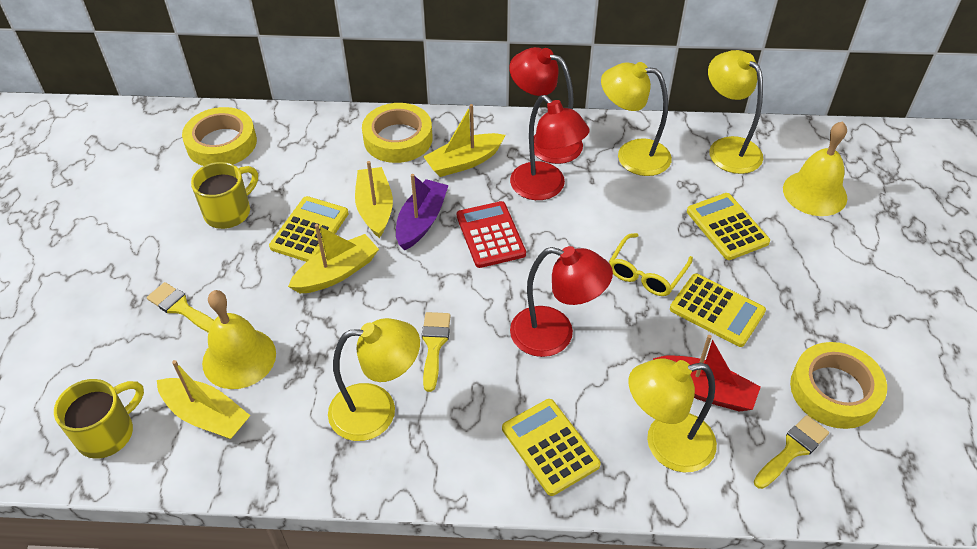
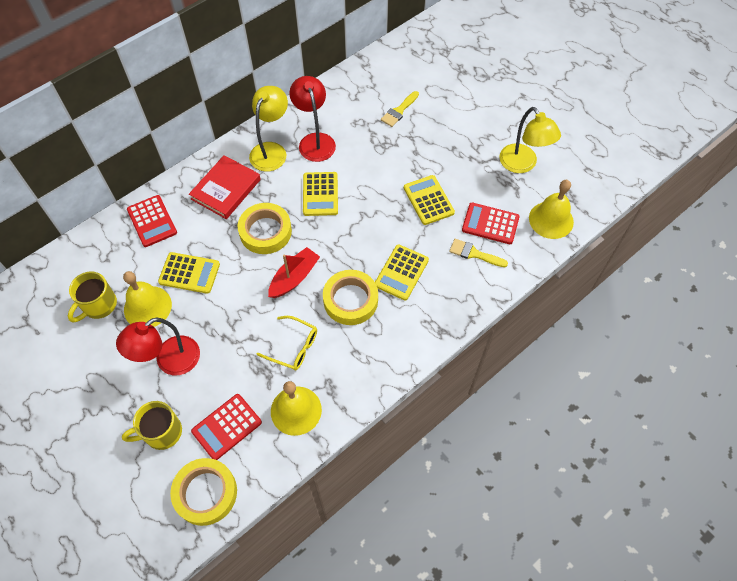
purple boat: 1 -> 0
red book: 0 -> 1
red calculator: 1 -> 3
red lamp: 3 -> 2
yellow bell: 2 -> 3
yellow boat: 4 -> 0
yellow brush: 3 -> 2
yellow lamp: 4 -> 2

